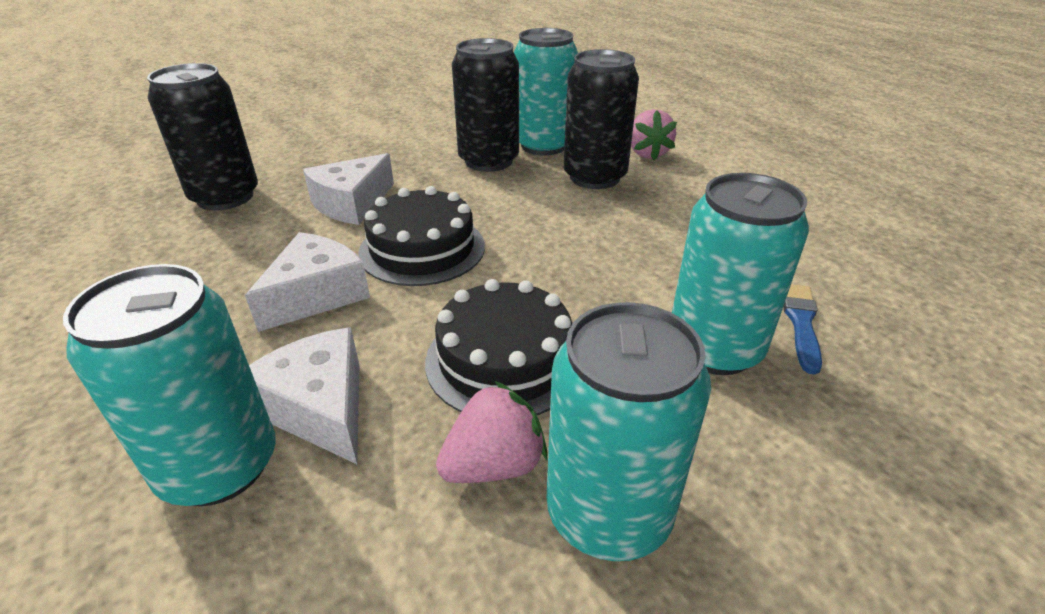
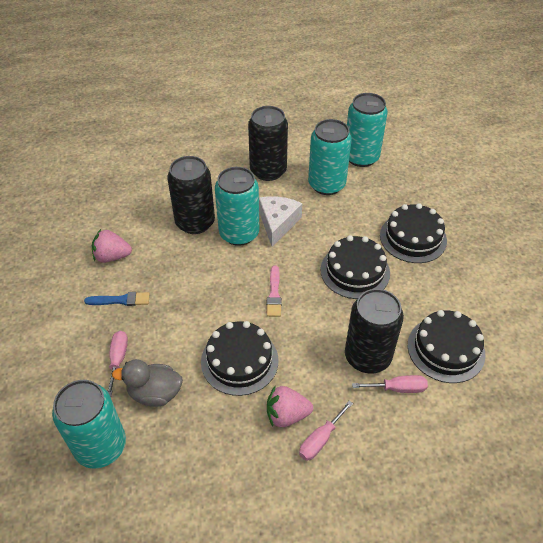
black cake: 2 -> 4
grey duck: 0 -> 1
pink brush: 0 -> 1
pink screwdriver: 0 -> 3
white cheese: 3 -> 1

